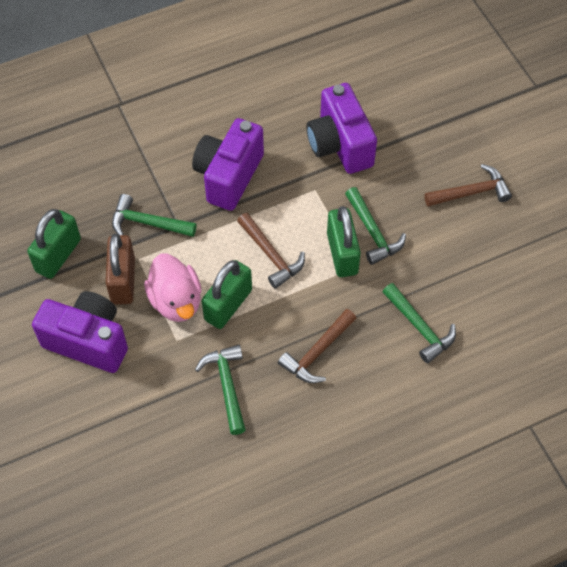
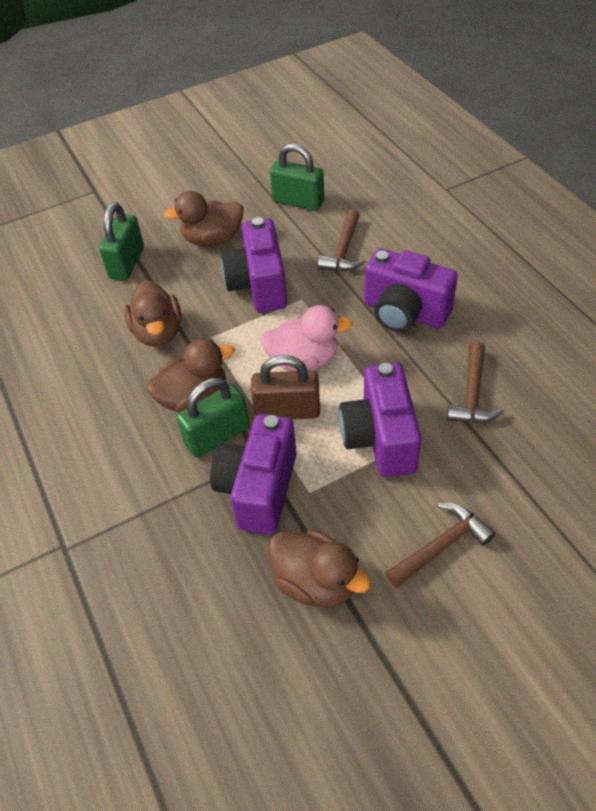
brown duck: 0 -> 4
green hammer: 4 -> 0
purple camera: 3 -> 4

